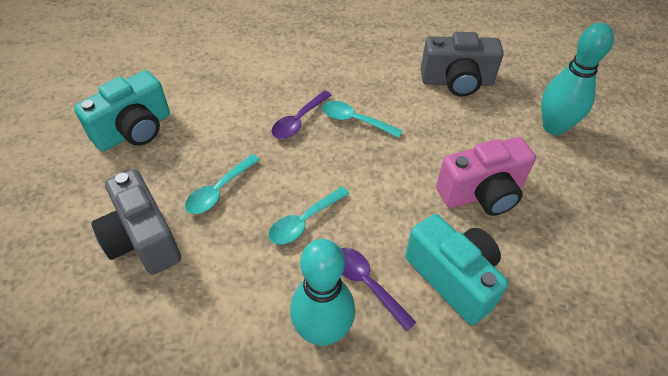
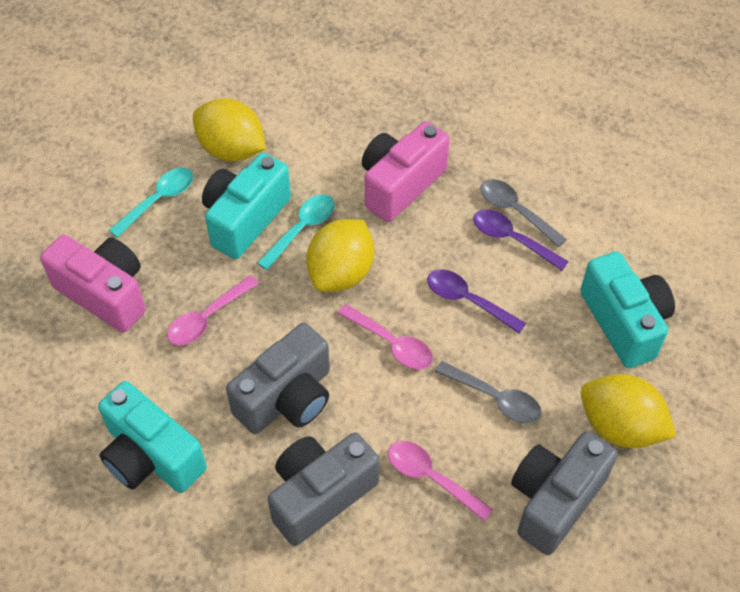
grey camera: 2 -> 3
grey spoon: 0 -> 2
pink camera: 1 -> 2
pink spoon: 0 -> 3
turquoise bowling pin: 2 -> 0
turquoise camera: 2 -> 3
turquoise spoon: 3 -> 2
yellow lemon: 0 -> 3

